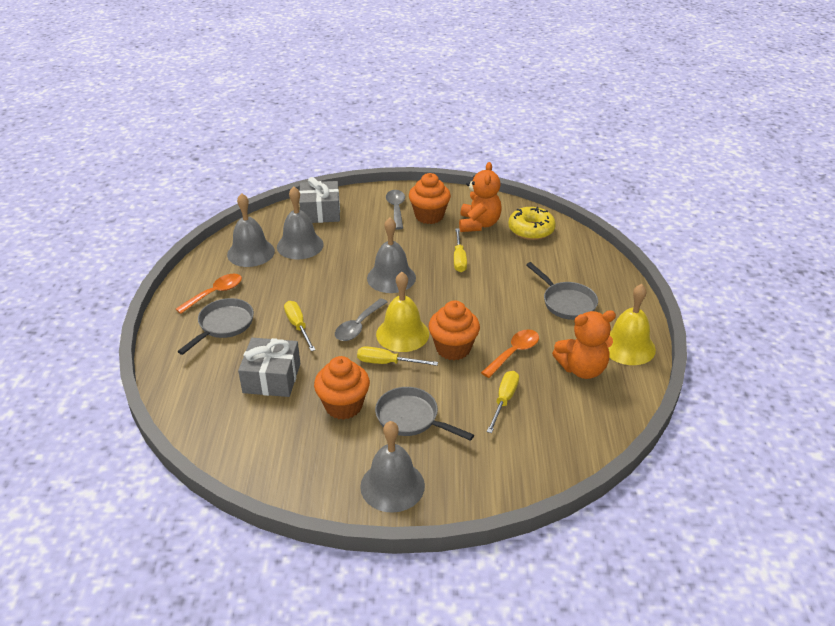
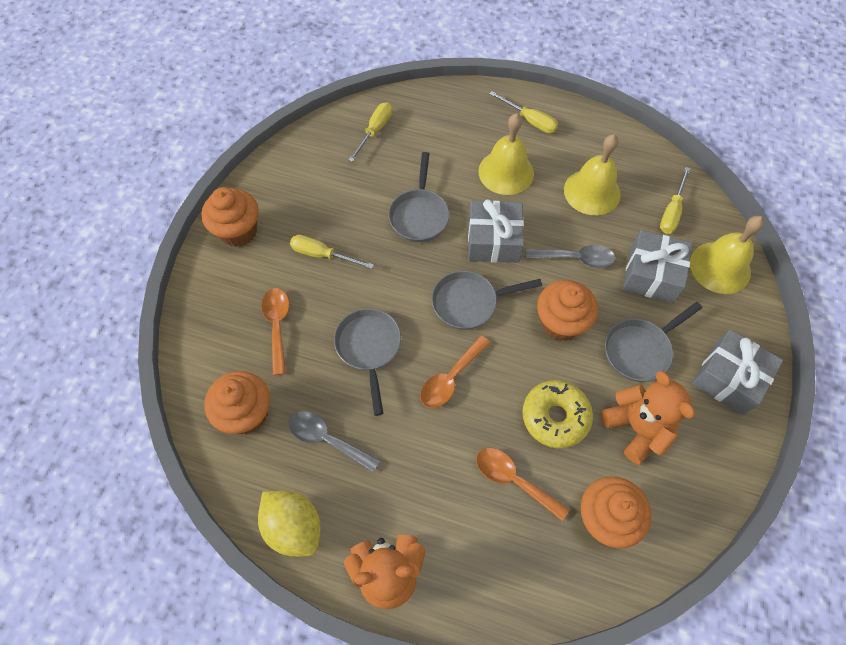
grey bell: 4 -> 0
grey gift: 2 -> 3
grey pan: 3 -> 4
orange cupcake: 3 -> 4
orange spoon: 2 -> 3
yellow bell: 2 -> 3
yellow lemon: 0 -> 1

